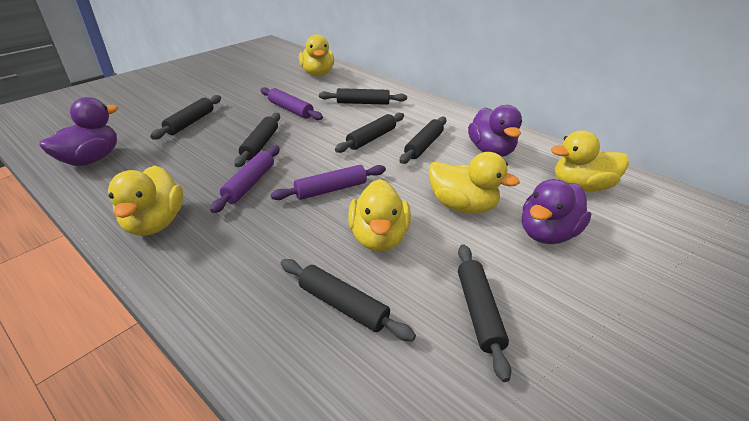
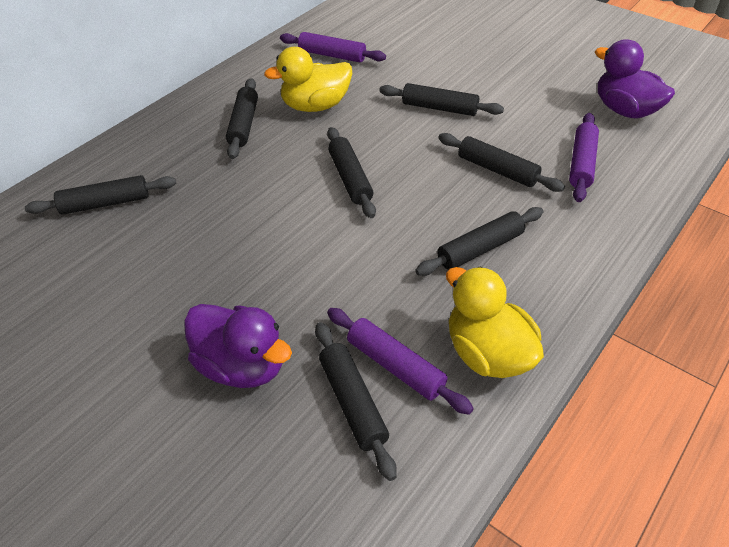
purple duck: 3 -> 2
yellow duck: 5 -> 2

